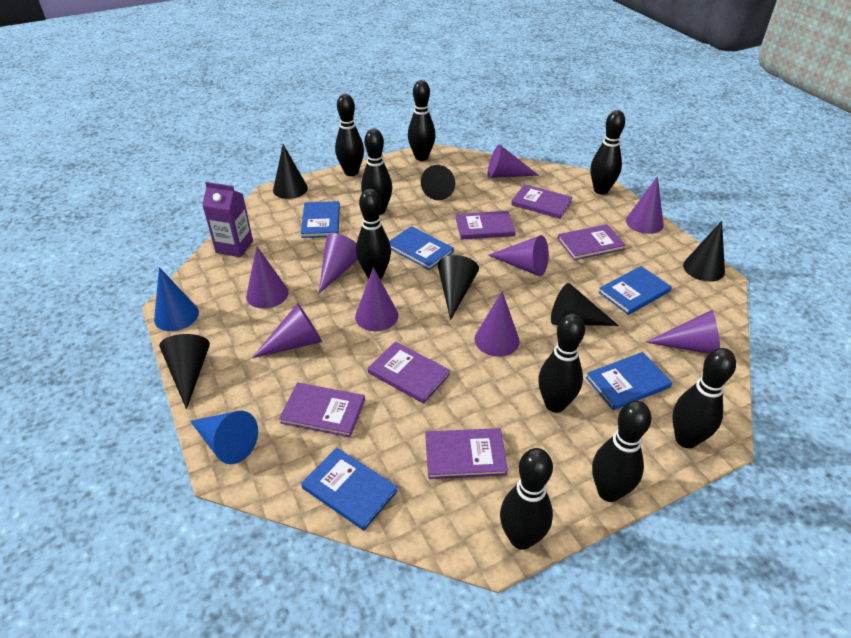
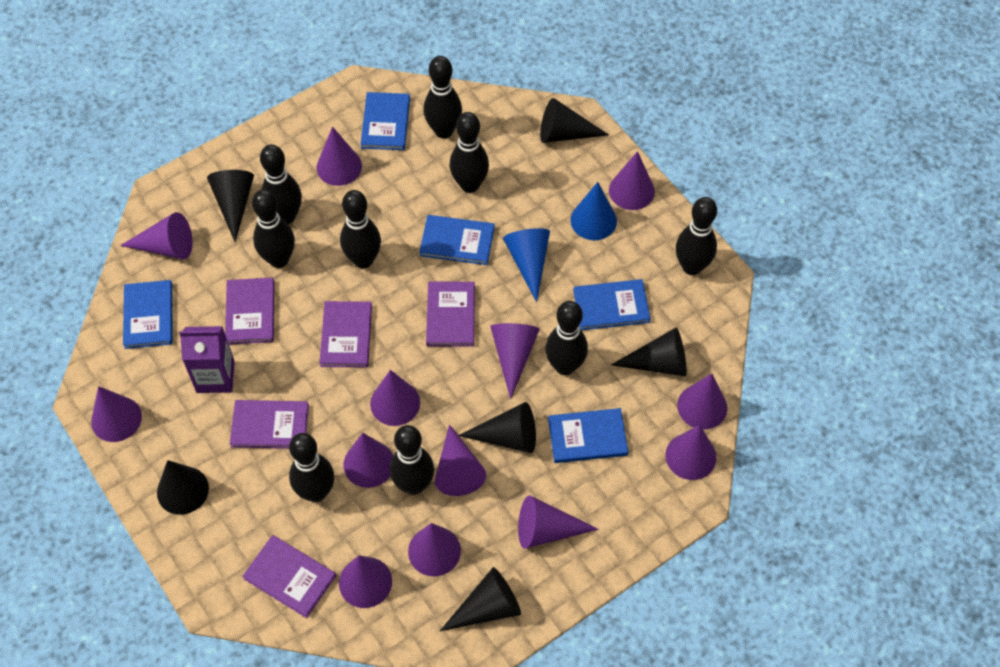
purple book: 6 -> 5
purple cone: 9 -> 13

